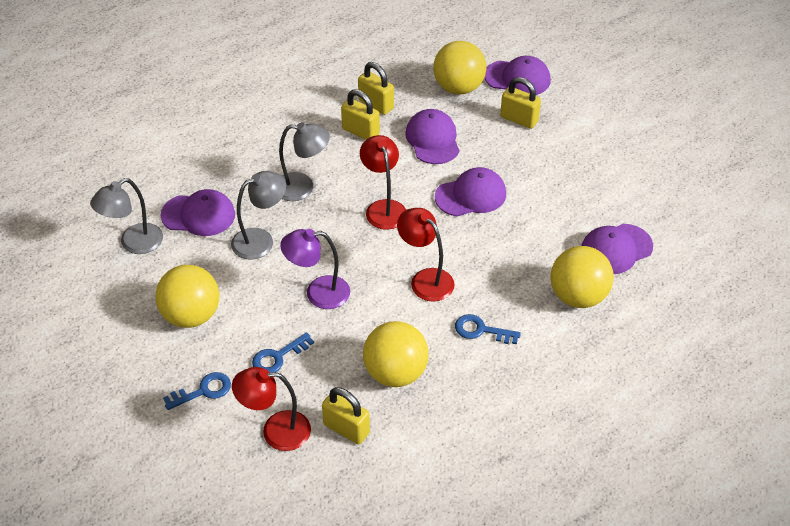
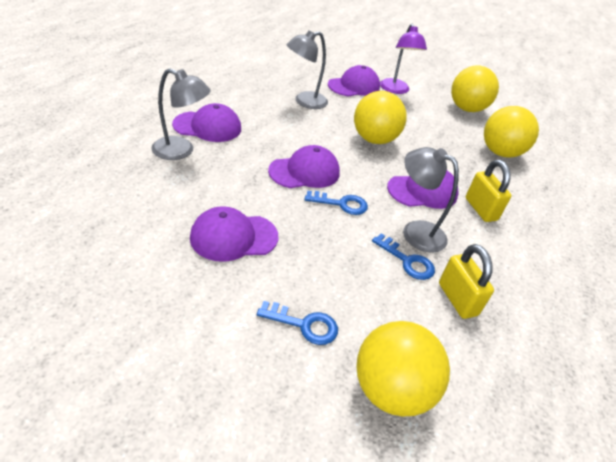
red lamp: 3 -> 0
yellow padlock: 4 -> 2

